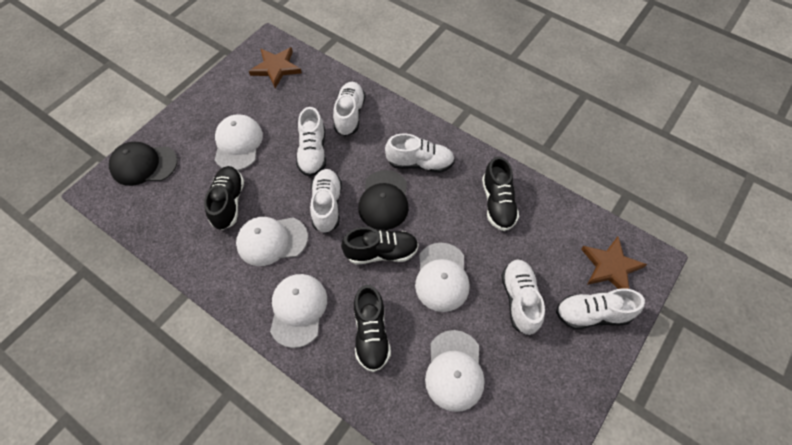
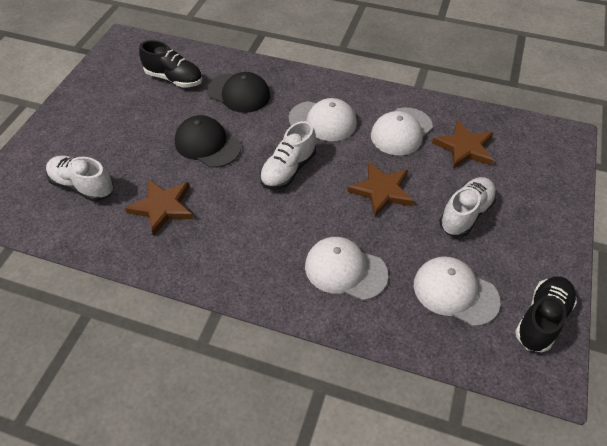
black shoe: 4 -> 2
brown star: 2 -> 3
white cap: 5 -> 4
white shoe: 6 -> 3

